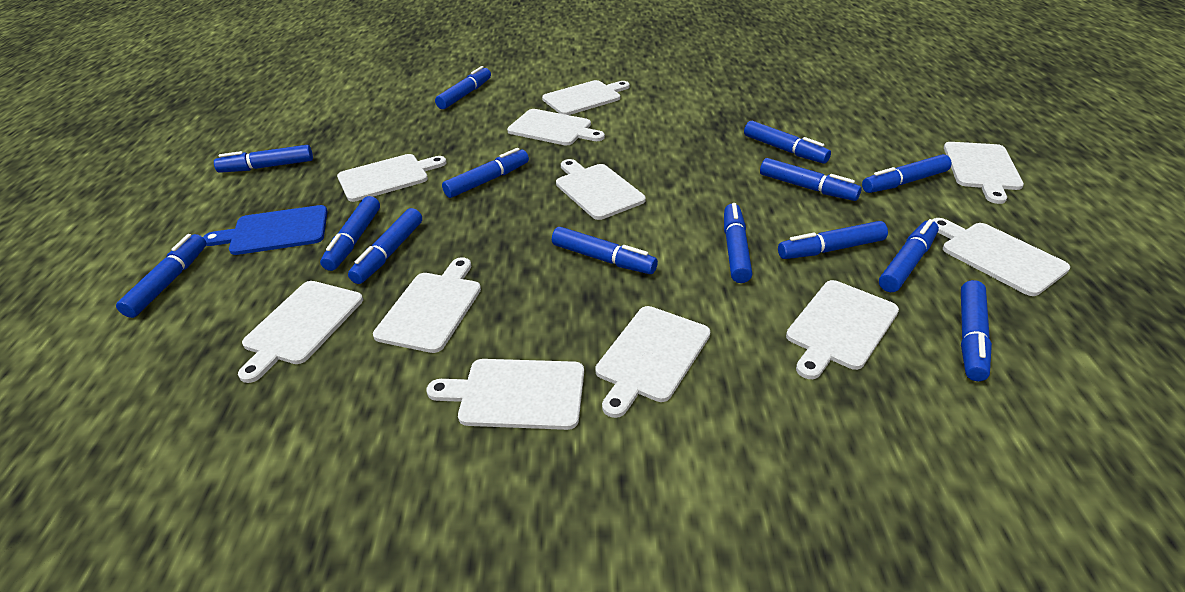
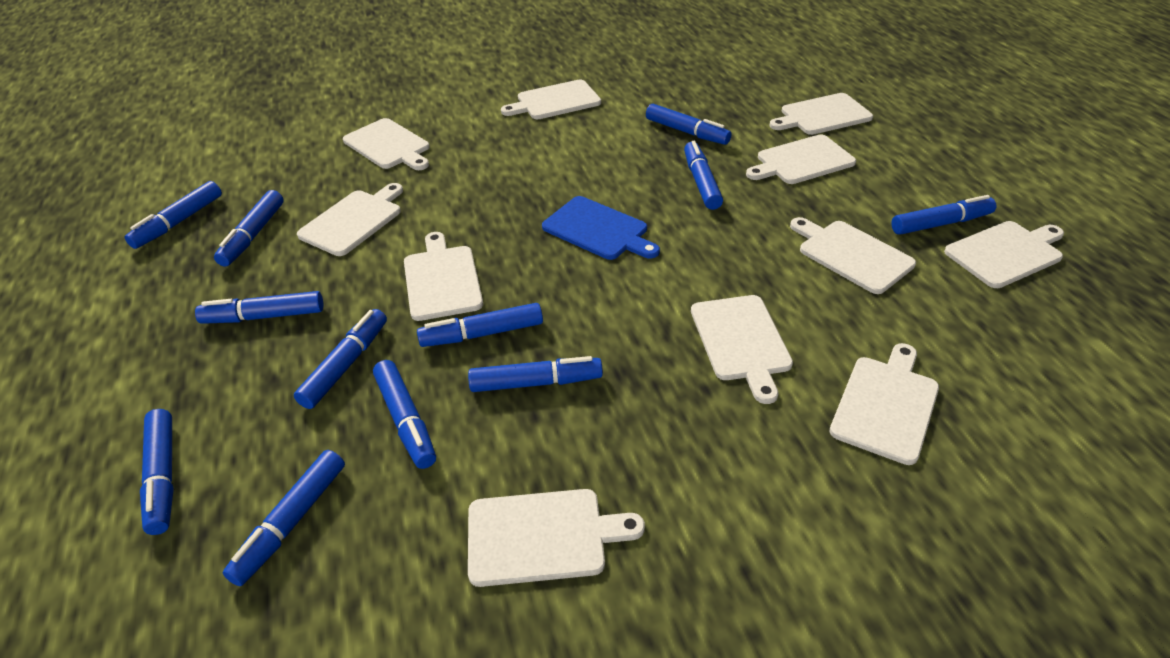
blue marker: 14 -> 12

